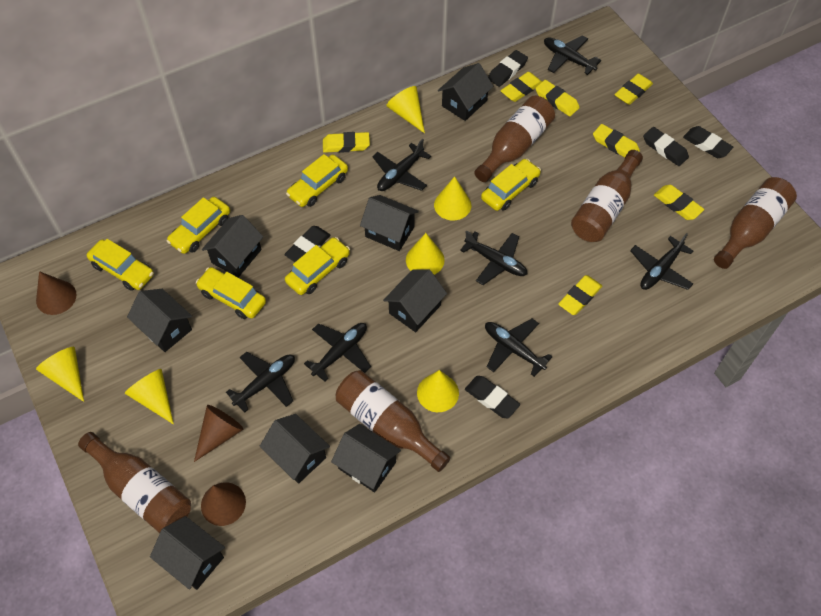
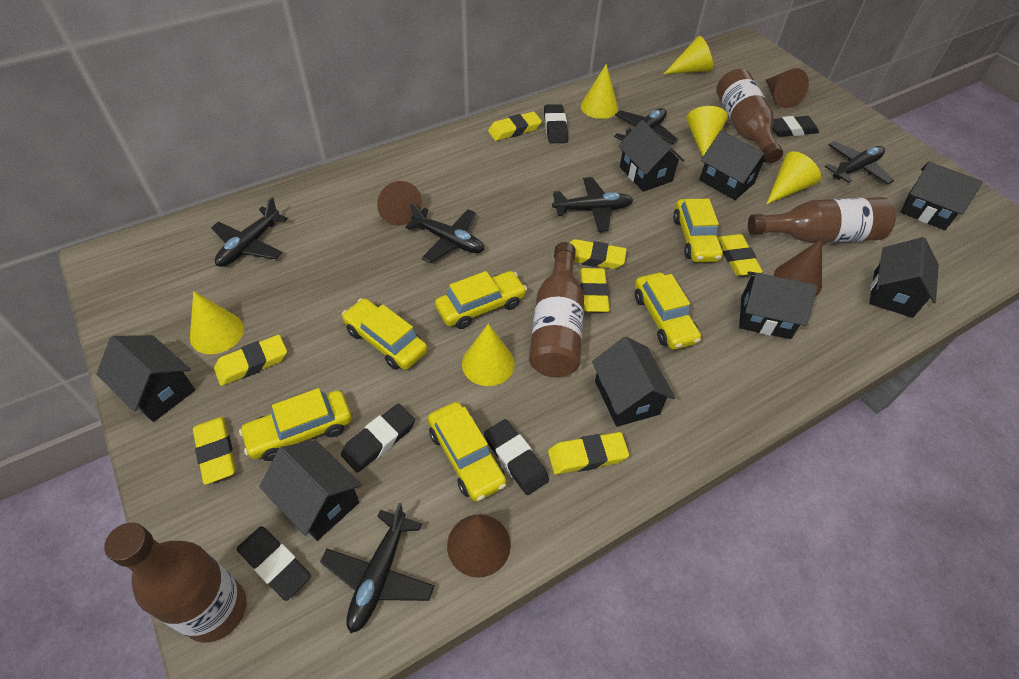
black plane: 7 -> 6
brown bottle: 5 -> 4
brown cone: 3 -> 4

